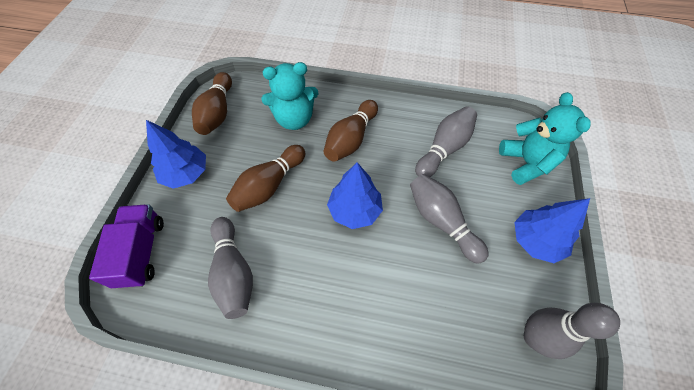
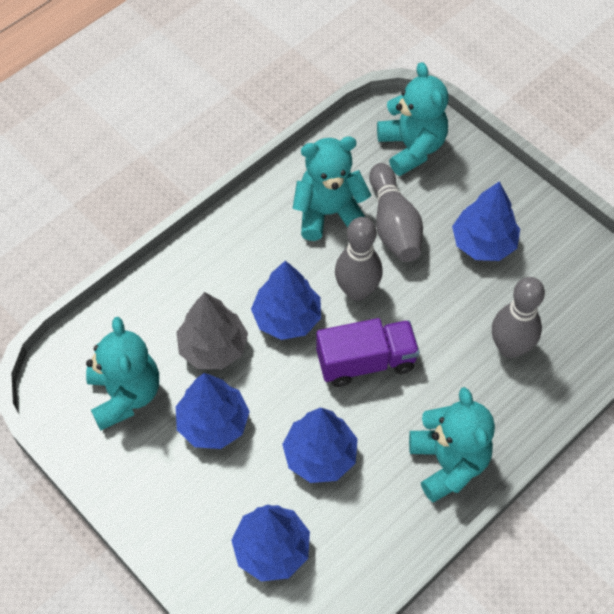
blue tree: 3 -> 5
brown bowling pin: 3 -> 0
grey bowling pin: 4 -> 3
grey tree: 0 -> 1
turquoise teddy bear: 2 -> 4

